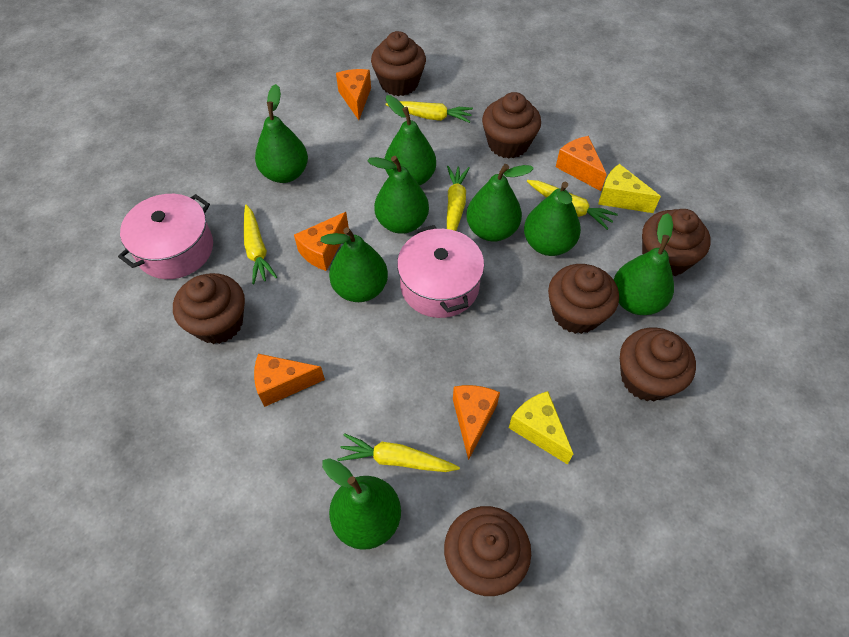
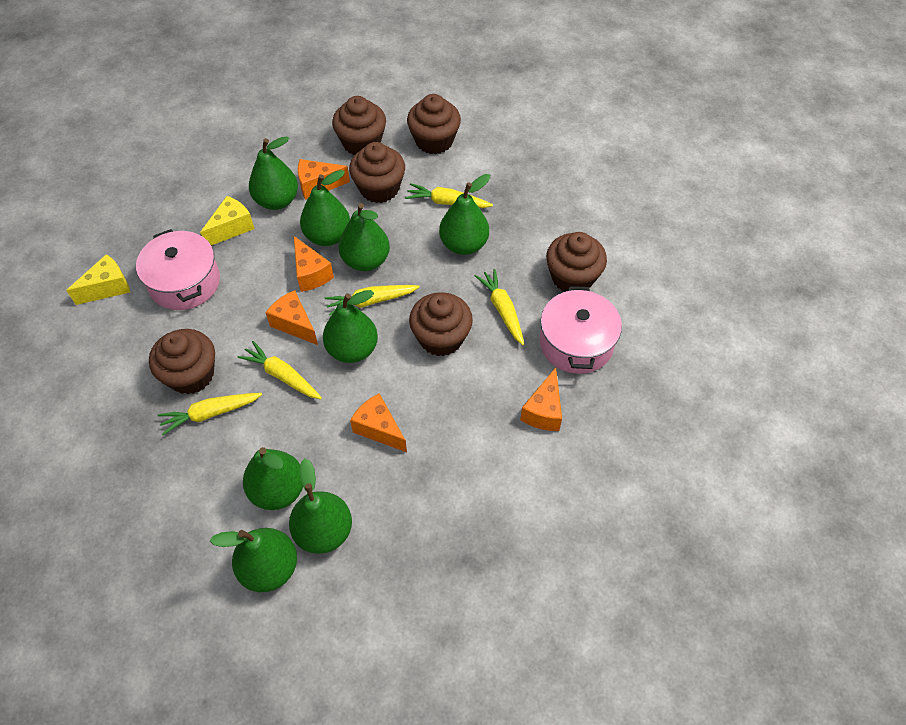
brown cupcake: 7 -> 6

